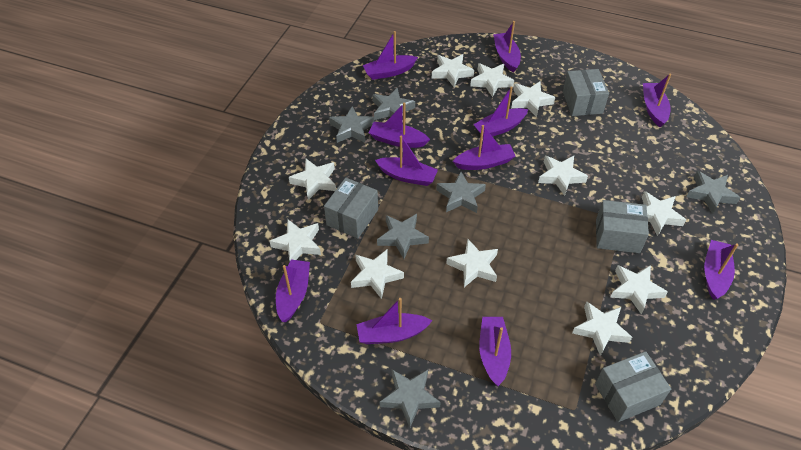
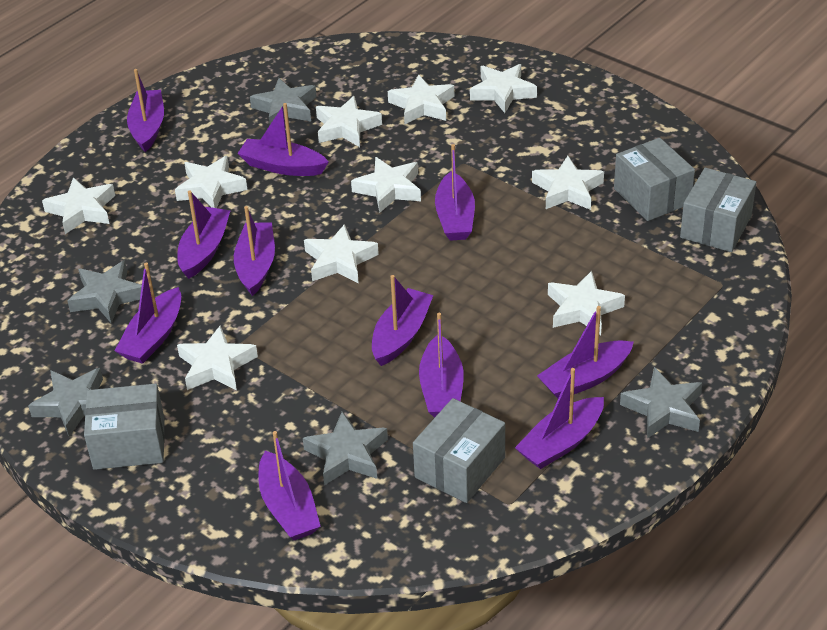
grey star: 6 -> 5
white star: 11 -> 10

